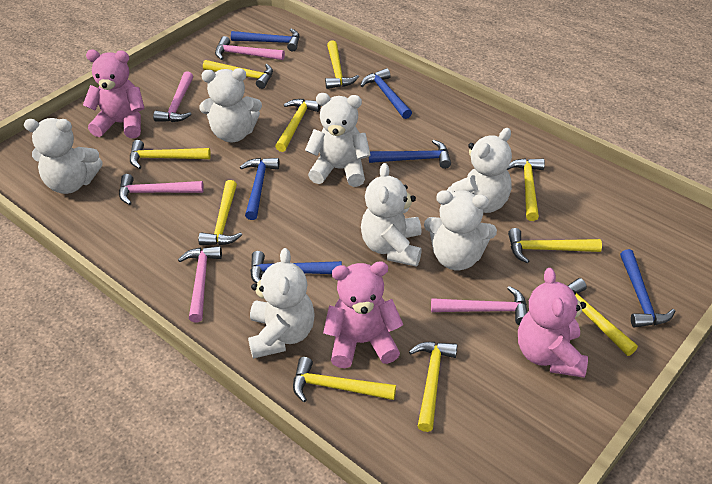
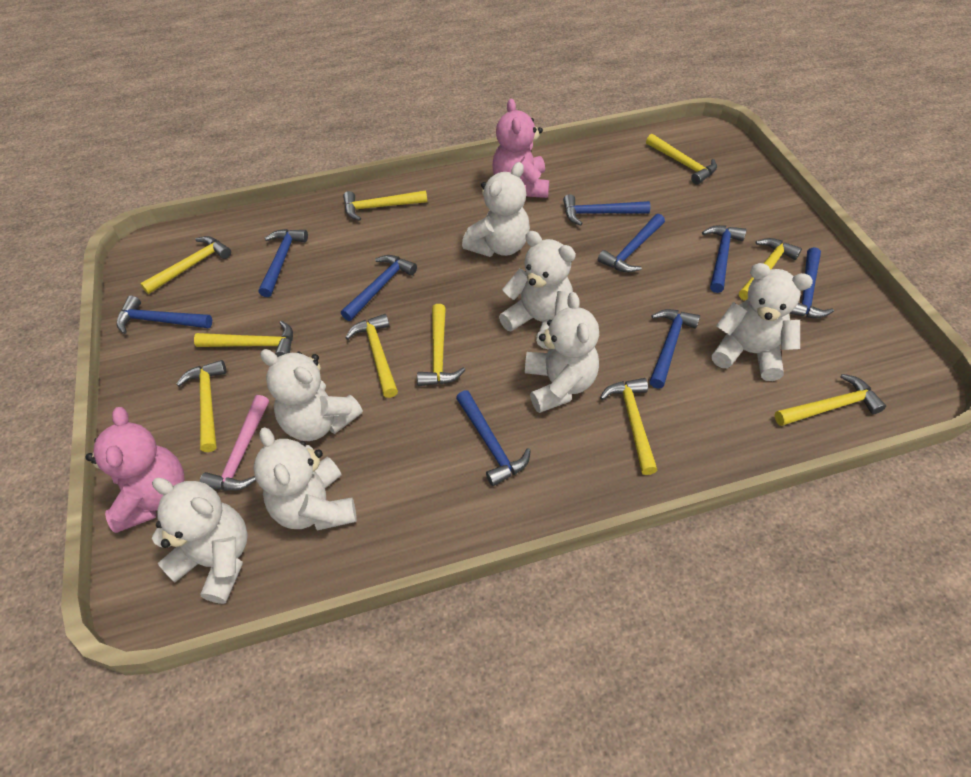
blue hammer: 6 -> 9
pink hammer: 5 -> 1
pink teddy bear: 3 -> 2

